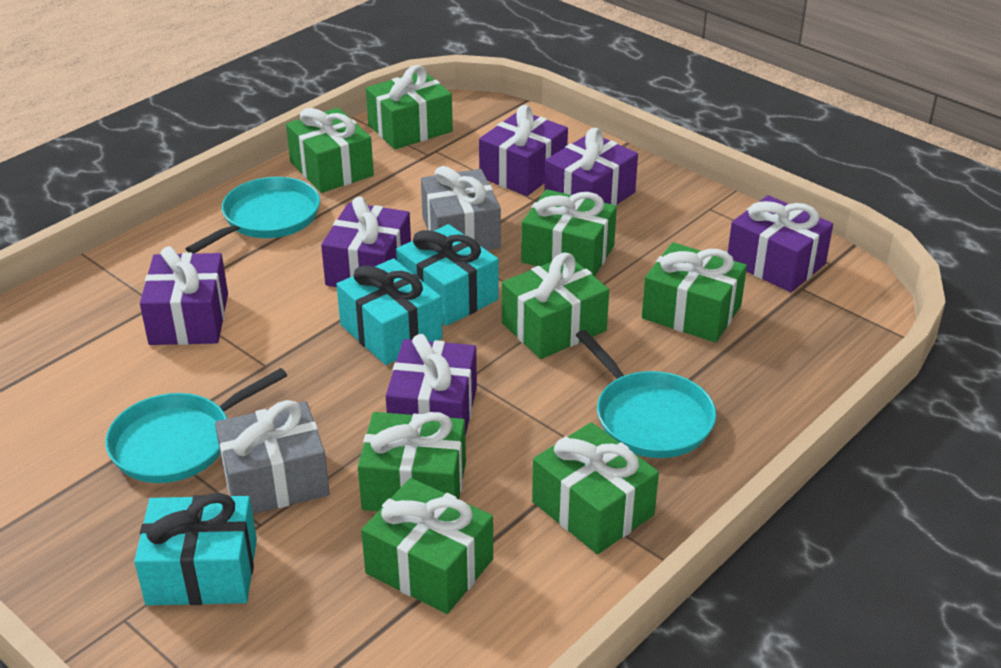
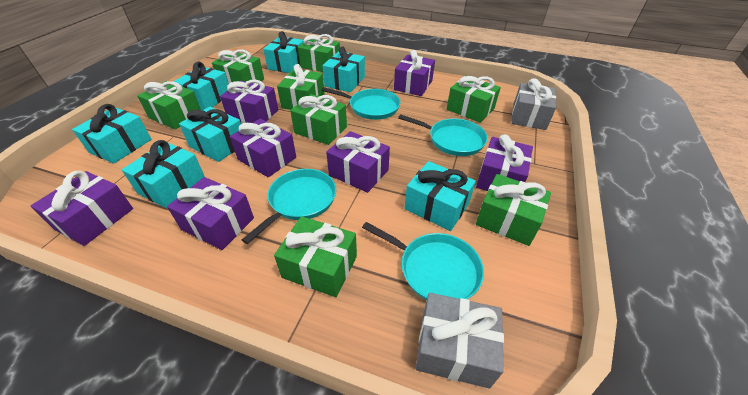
purple gift: 6 -> 7
turquoise gift: 3 -> 7
turquoise pan: 3 -> 4

